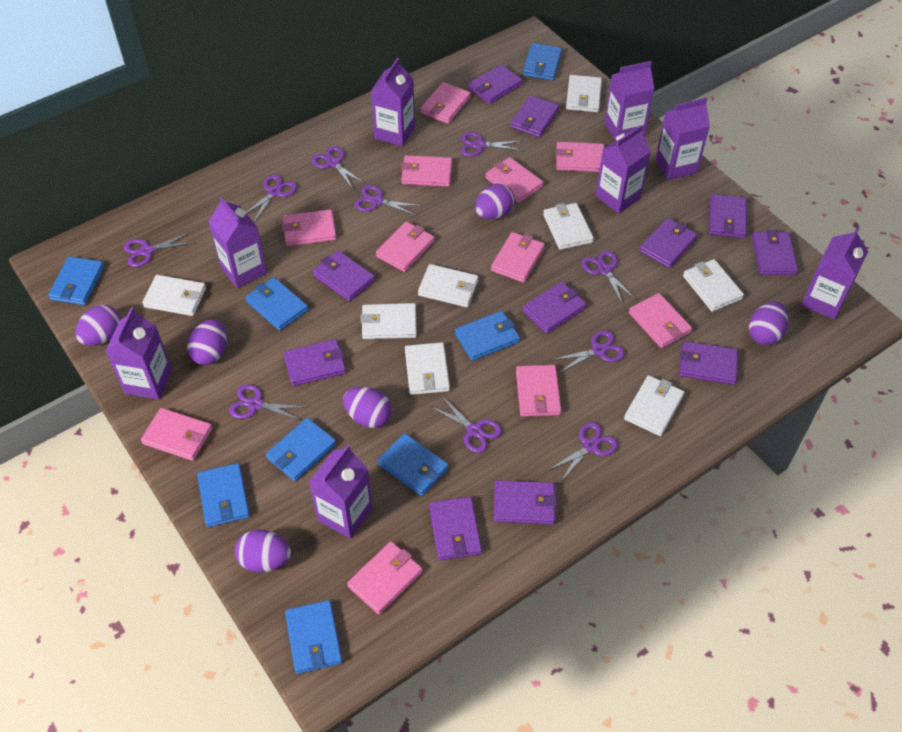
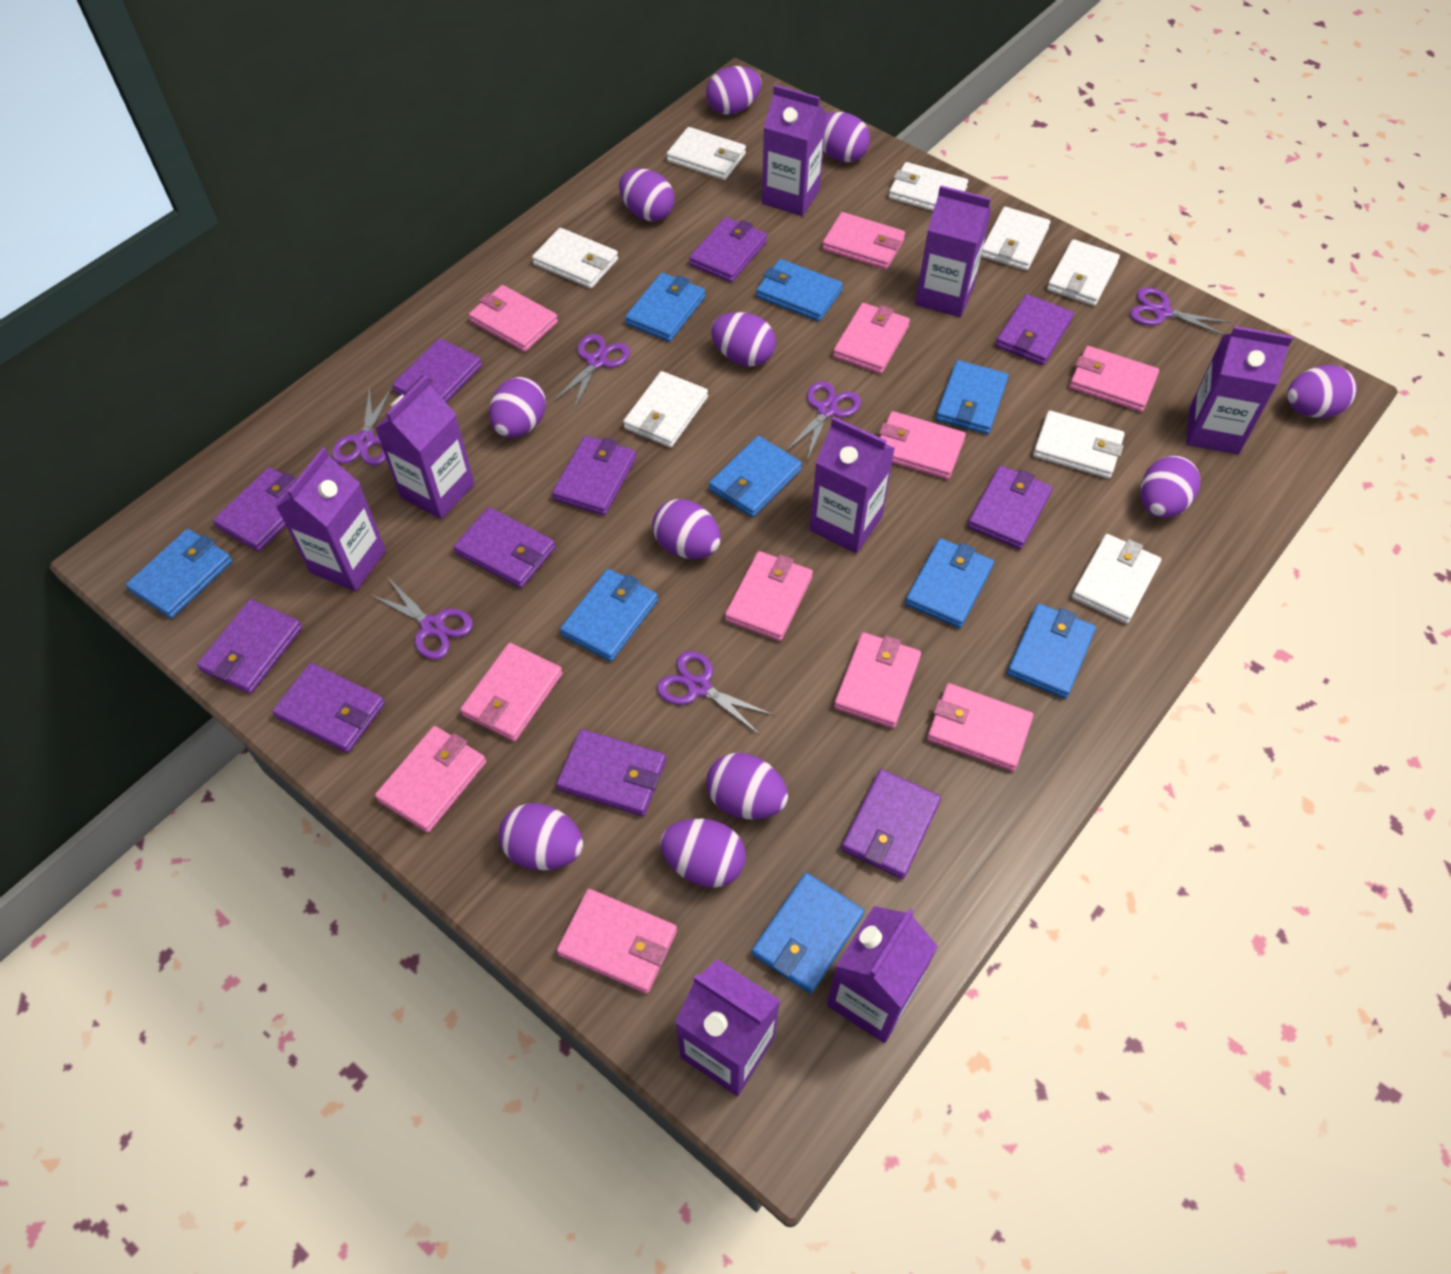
blue wallet: 8 -> 9
purple egg: 6 -> 11
purple scissors: 10 -> 6

